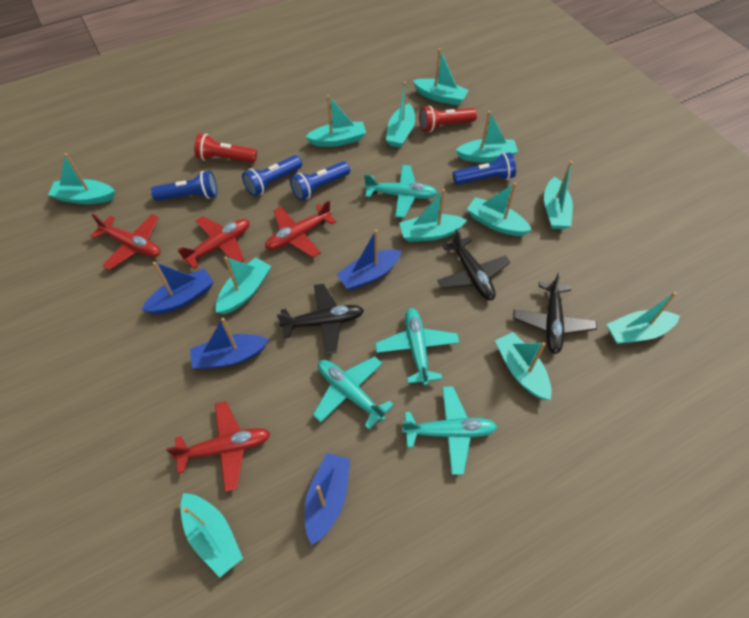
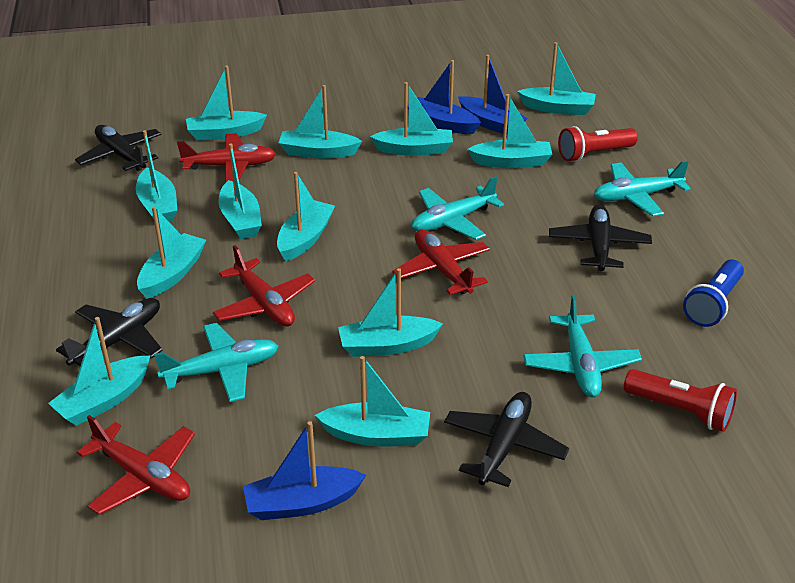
black plane: 3 -> 4
blue boat: 4 -> 3
blue flashlight: 4 -> 1

